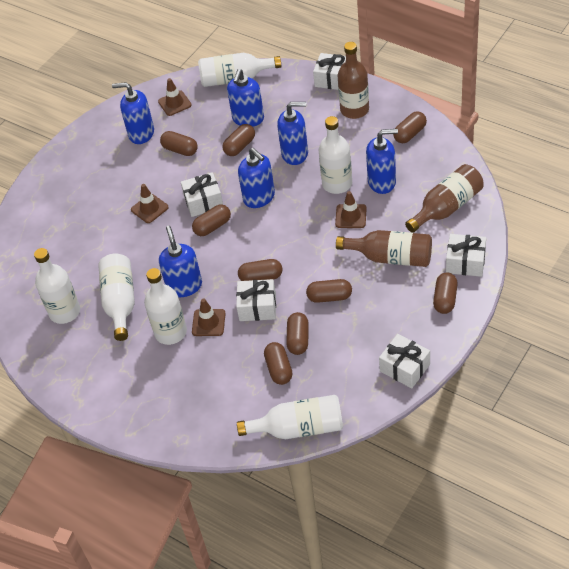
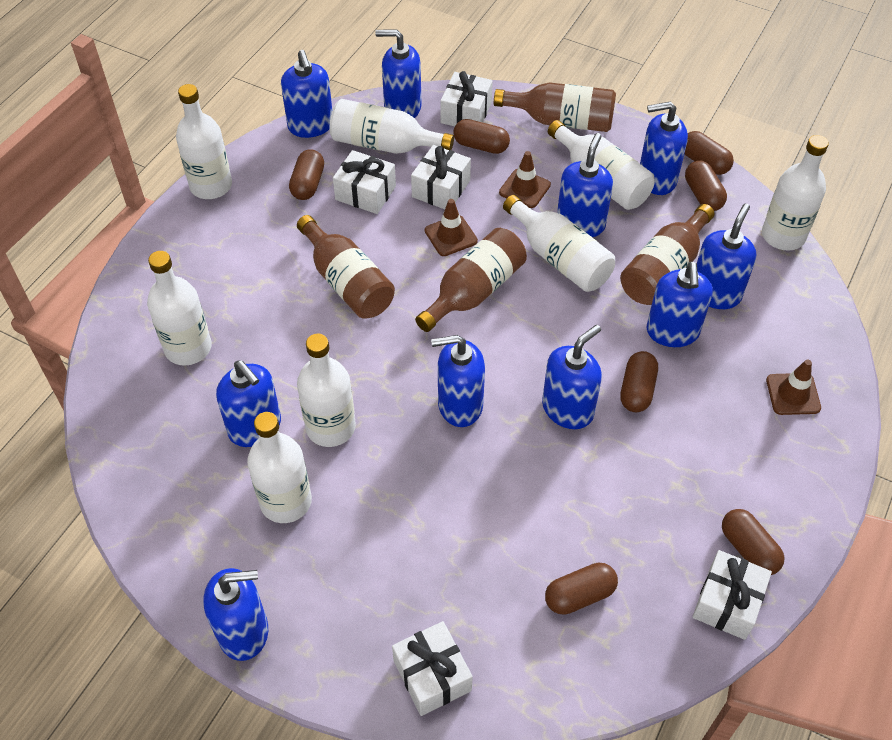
blue soap dispenser: 6 -> 10
brown bottle: 3 -> 4
brown capsule: 9 -> 7
brown traffic cone: 4 -> 3
white bottle: 6 -> 8

